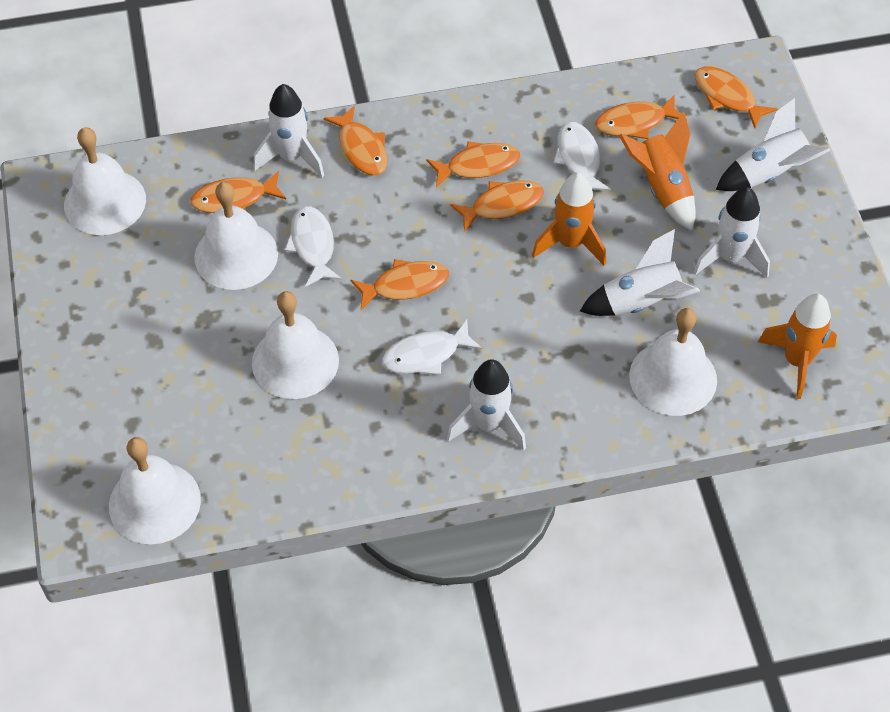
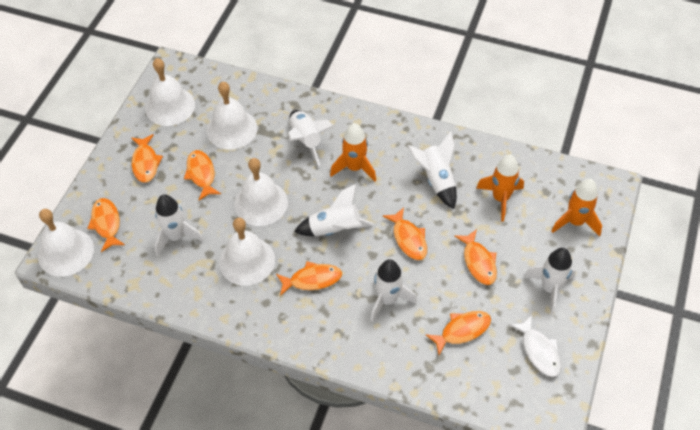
white fish: 3 -> 1
white rocket: 5 -> 6

